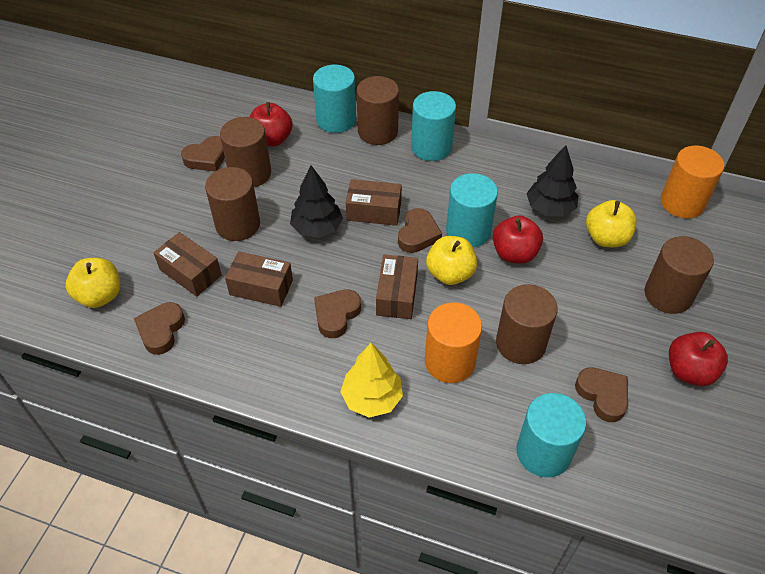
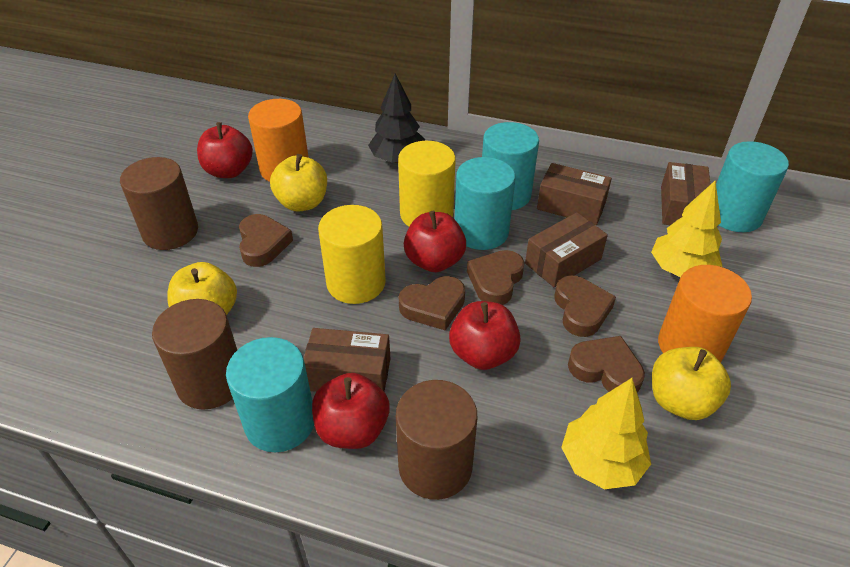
black tree: 2 -> 1
brown cylinder: 5 -> 3
red apple: 3 -> 4
yellow cylinder: 0 -> 2
yellow tree: 1 -> 2

